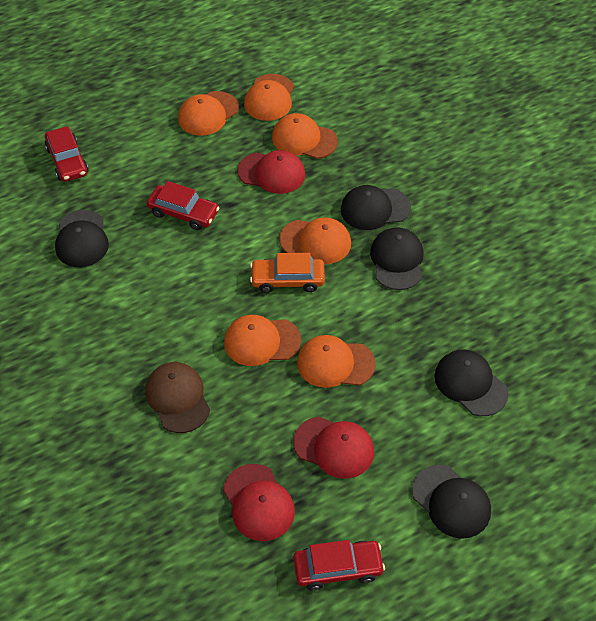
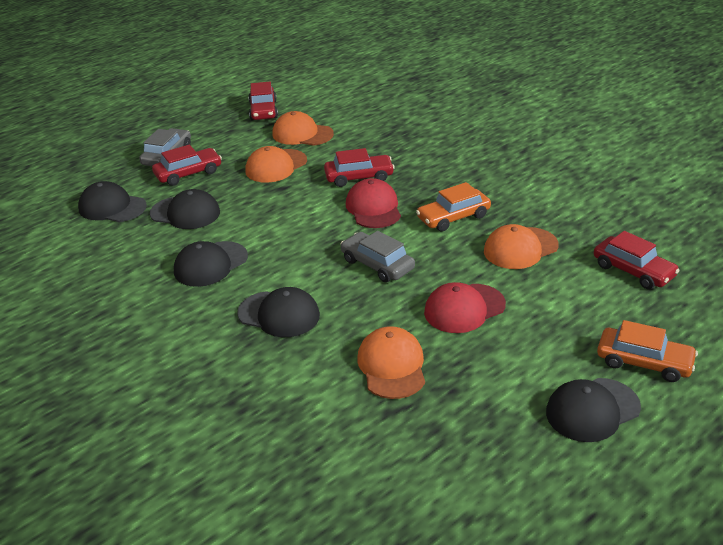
brown cap: 1 -> 0
grey car: 0 -> 2
orange cap: 6 -> 4
orange car: 1 -> 2
red cap: 3 -> 2
red car: 3 -> 4

